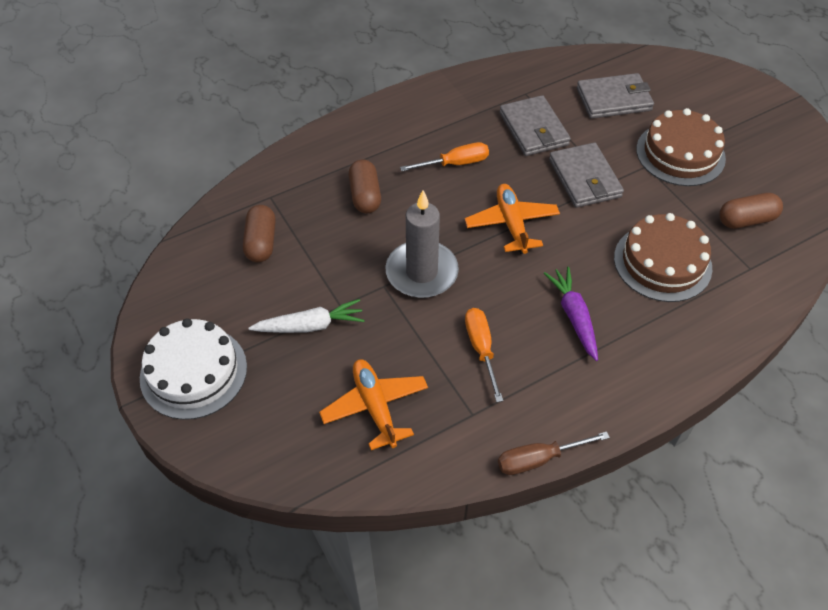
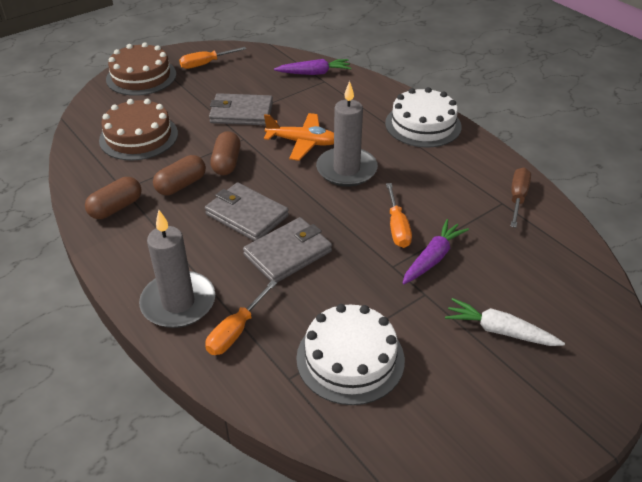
grey candle: 1 -> 2
orange plane: 2 -> 1
orange screwdriver: 2 -> 3
purple carrot: 1 -> 2
white cake: 1 -> 2

